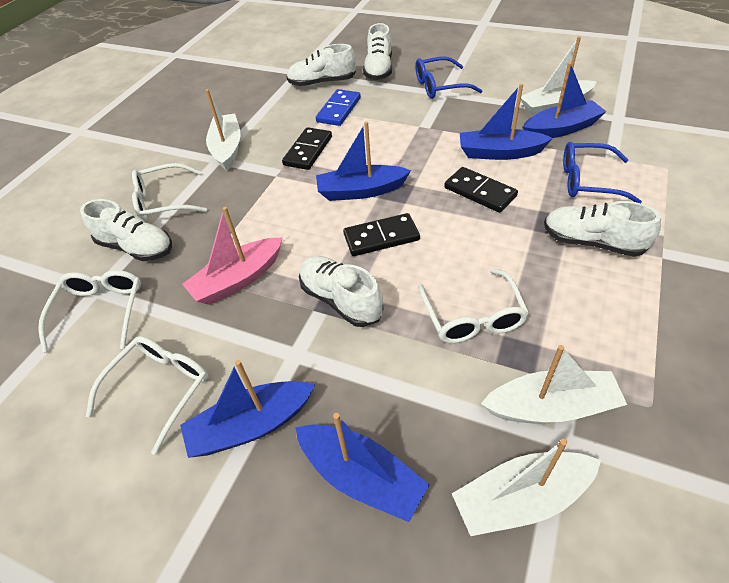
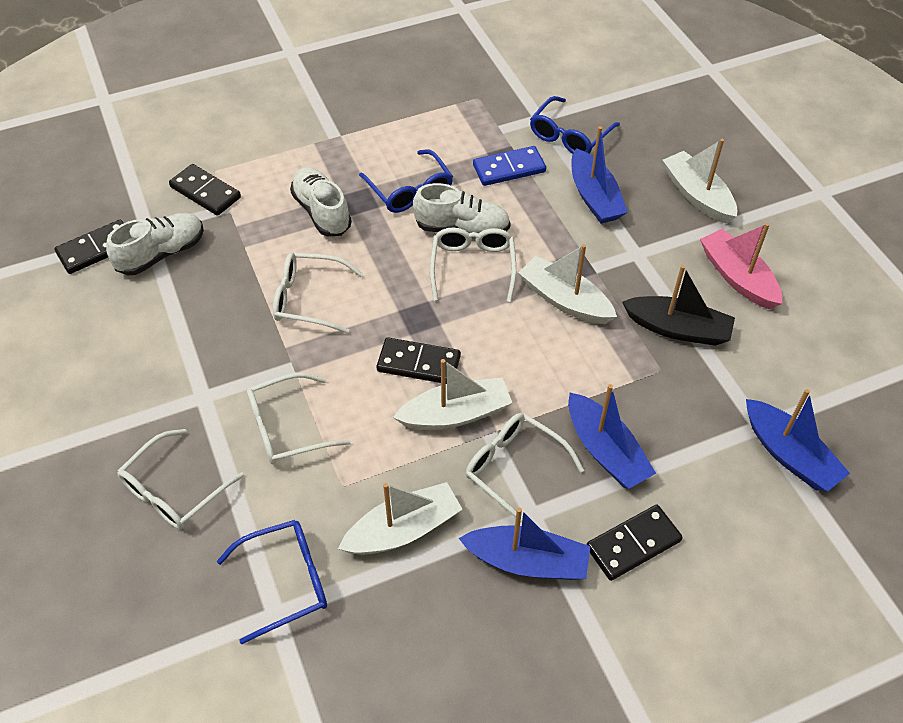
black boat: 0 -> 1
black domino: 3 -> 4
blue boat: 5 -> 4
blue glasses: 2 -> 3
white glasses: 4 -> 5
white shoe: 5 -> 3

